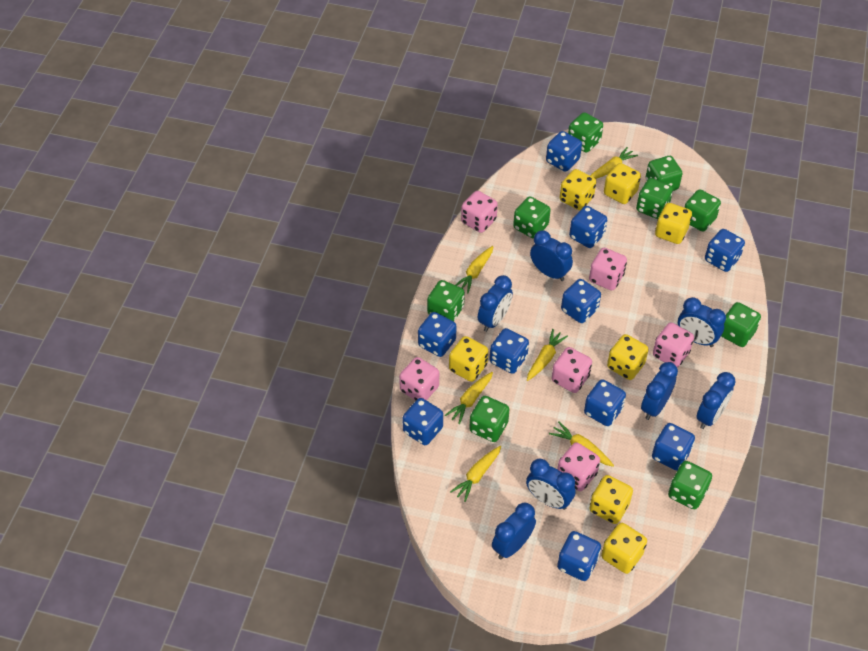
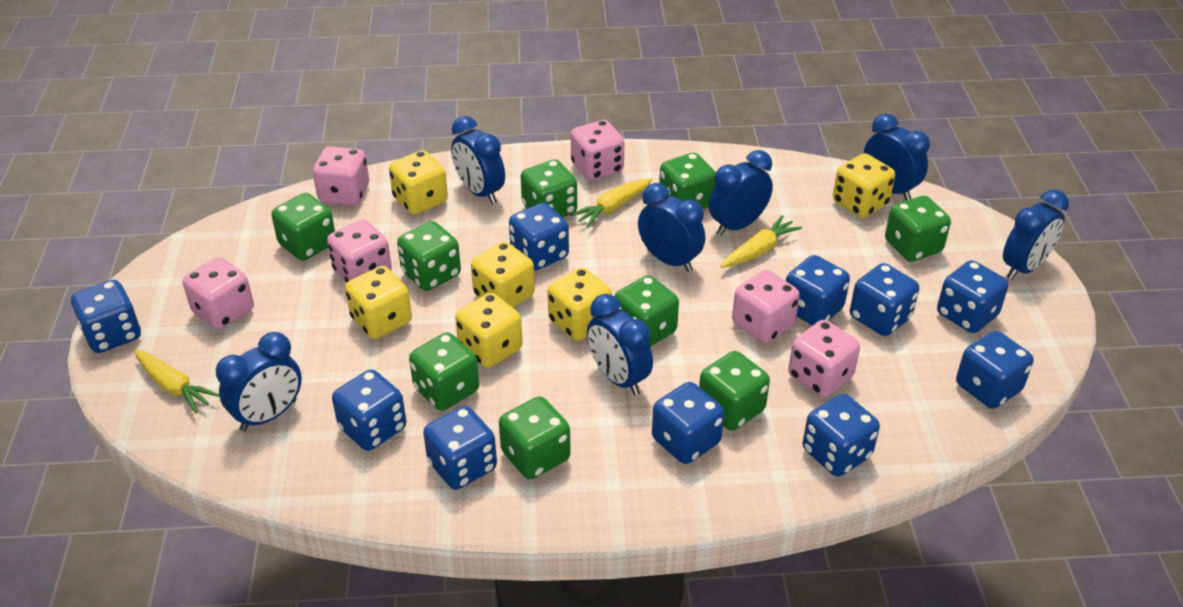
yellow carrot: 6 -> 3
yellow dice: 7 -> 6

